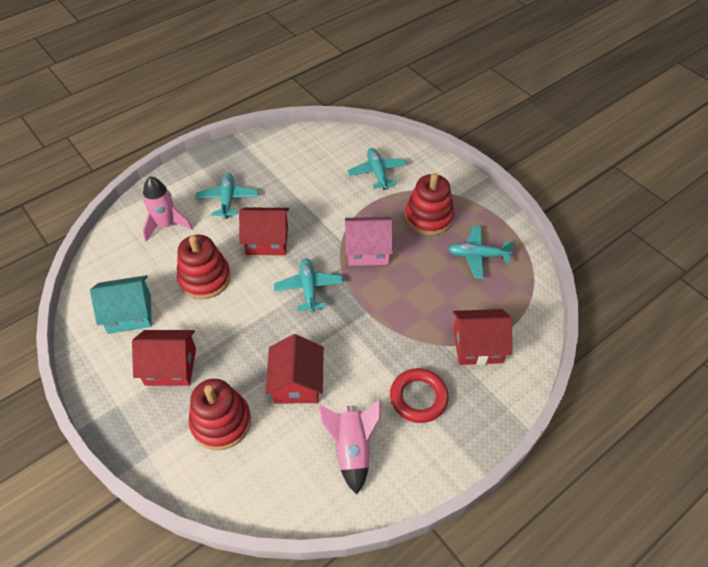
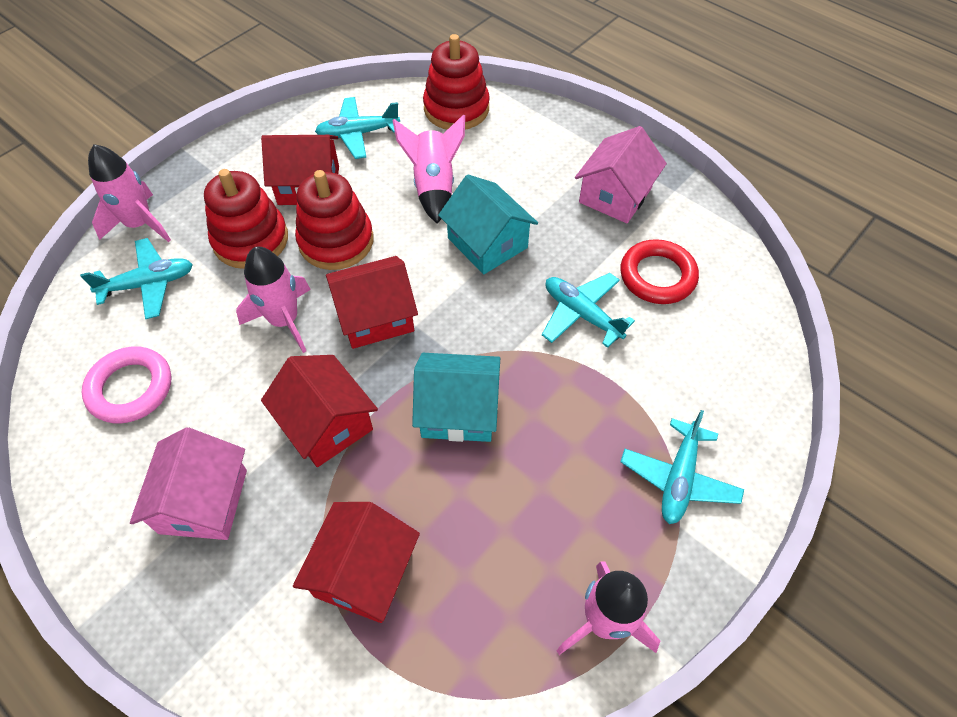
pink house: 1 -> 2
pink ring: 0 -> 1
pink rocket: 2 -> 4
turquoise house: 1 -> 2

